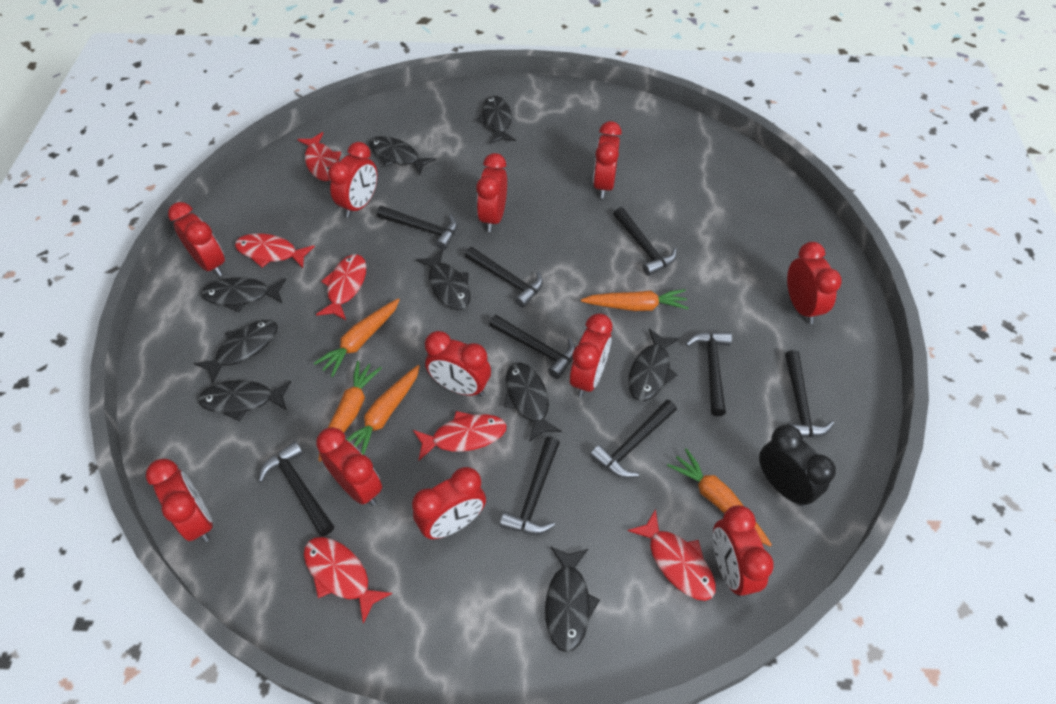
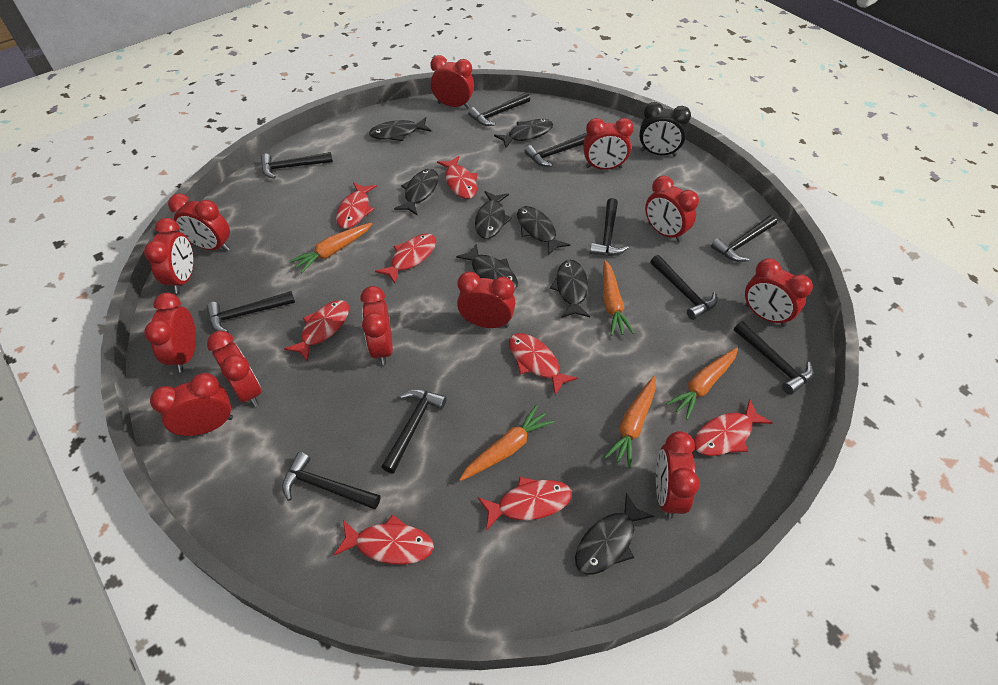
black fish: 9 -> 8
black hammer: 9 -> 10
red clock: 11 -> 12
red fish: 6 -> 8

